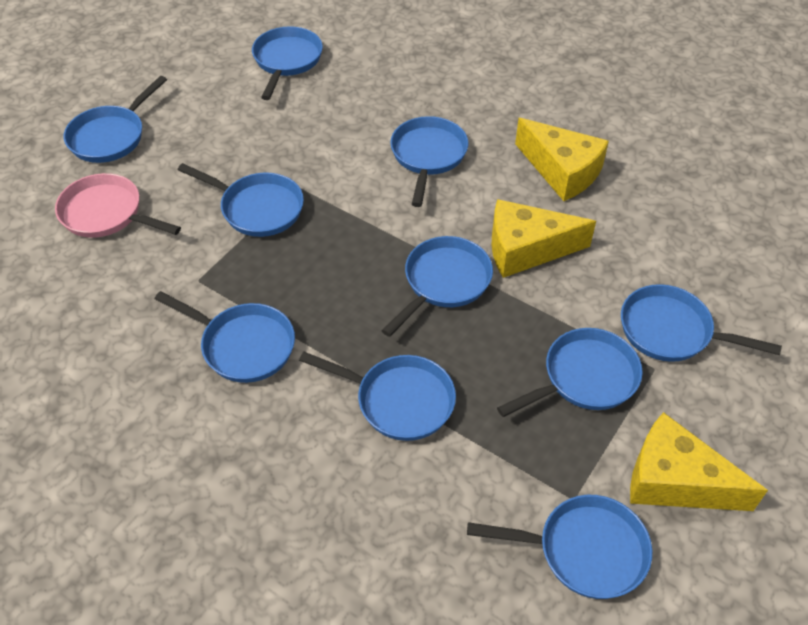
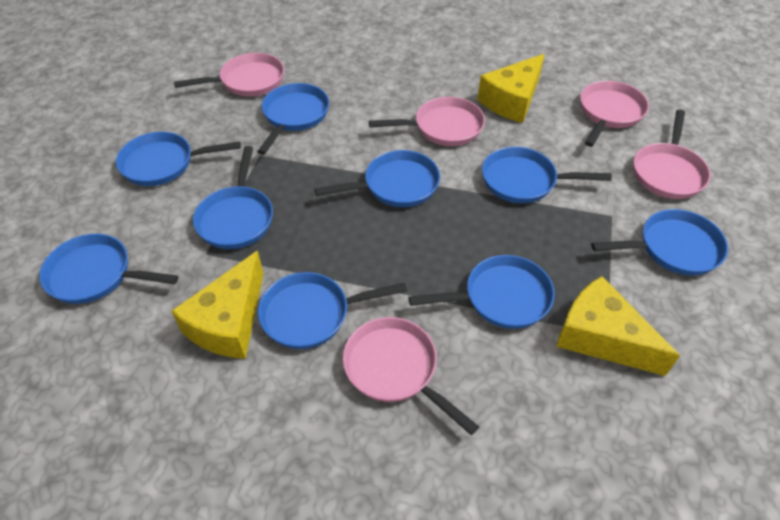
blue pan: 10 -> 9
pink pan: 1 -> 5

